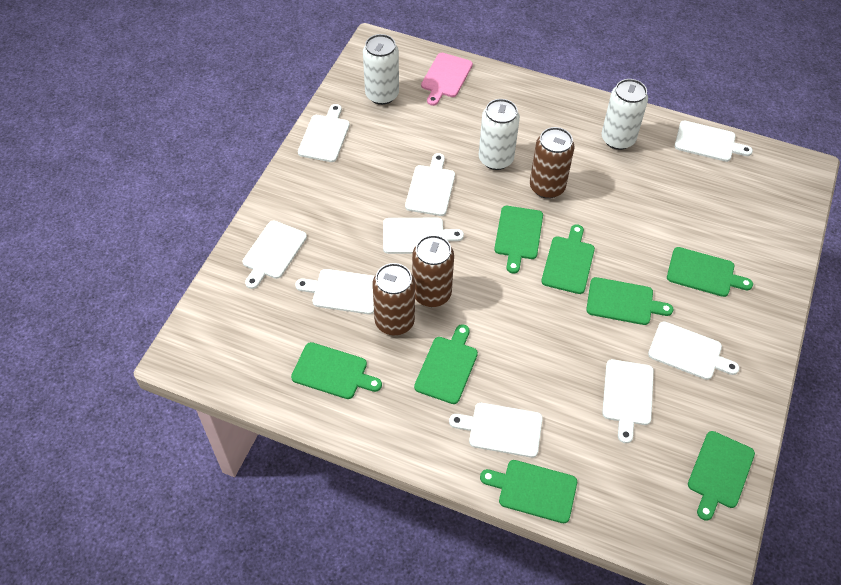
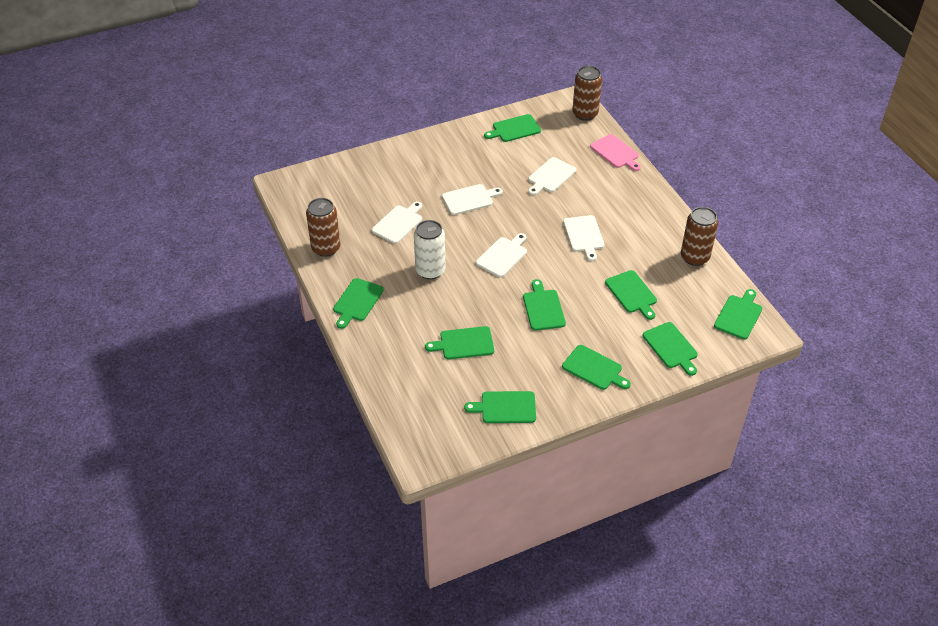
green cutting board: 8 -> 9
white can: 3 -> 1
white cutting board: 9 -> 5

